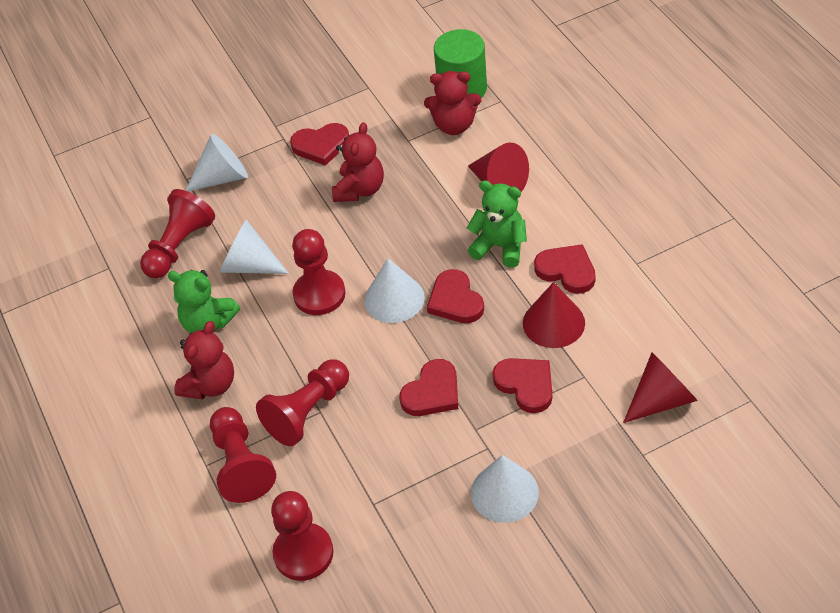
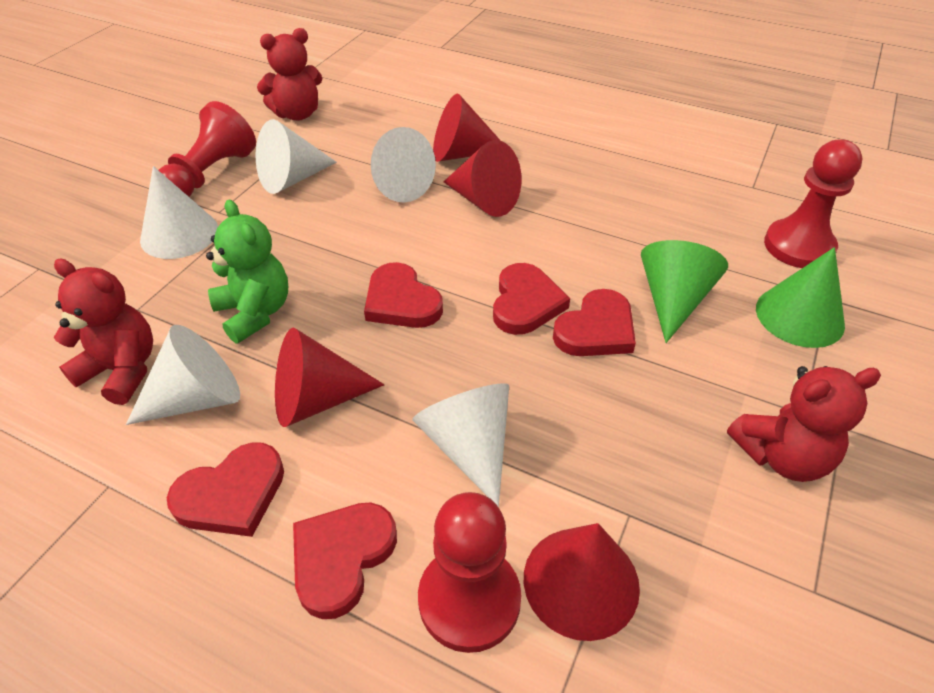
green cone: 0 -> 2
green cylinder: 1 -> 0
green teddy bear: 2 -> 1
red cone: 3 -> 4
red pawn: 5 -> 3
white cone: 4 -> 5

